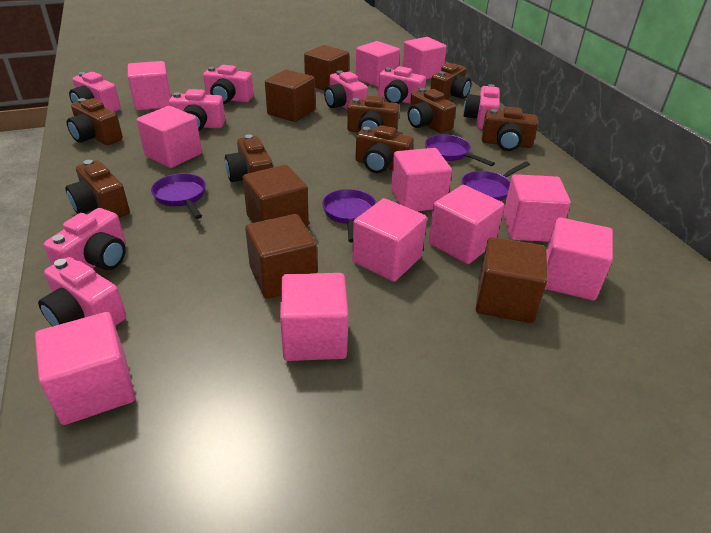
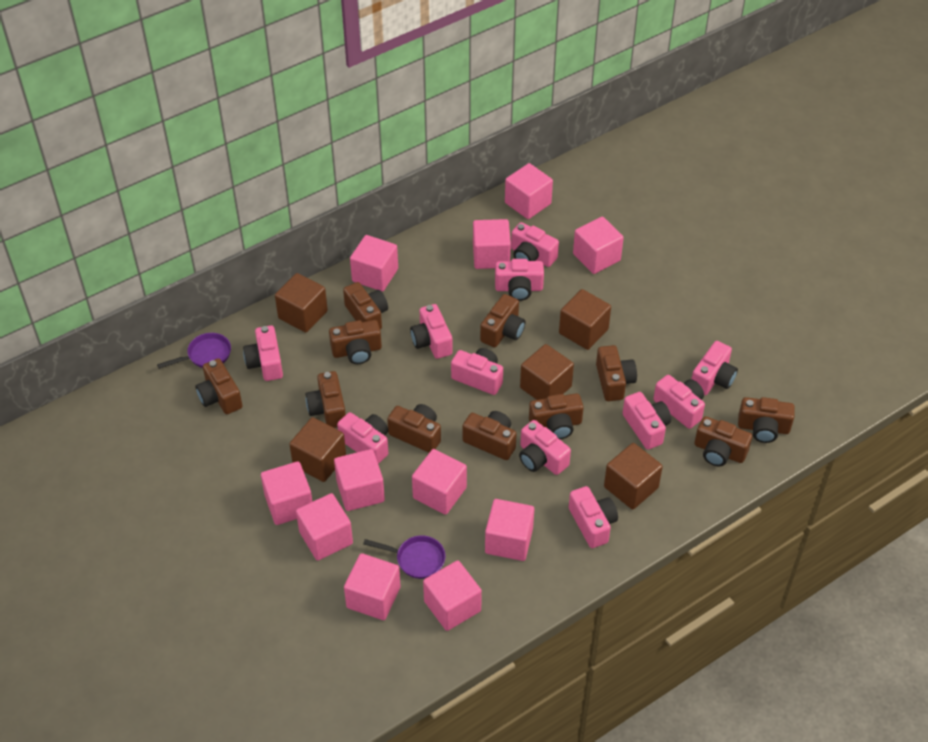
brown camera: 8 -> 11
pink camera: 8 -> 11
purple pan: 4 -> 2

